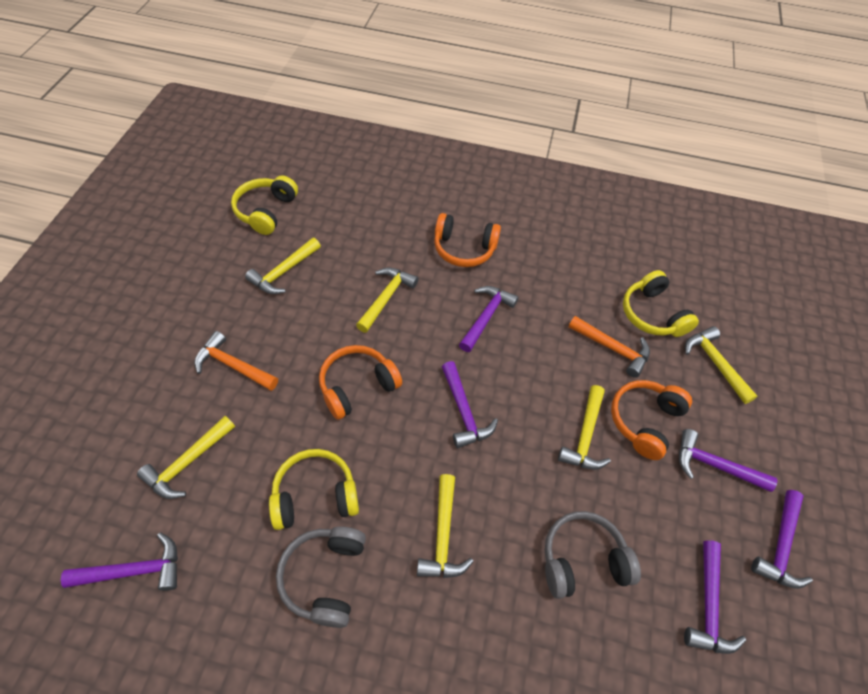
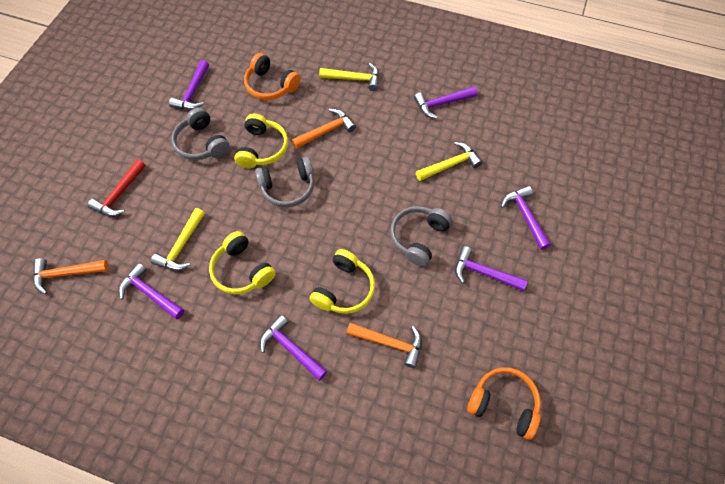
grey headphones: 2 -> 3
orange hammer: 2 -> 3
orange headphones: 3 -> 2
red hammer: 0 -> 1
yellow hammer: 6 -> 3

